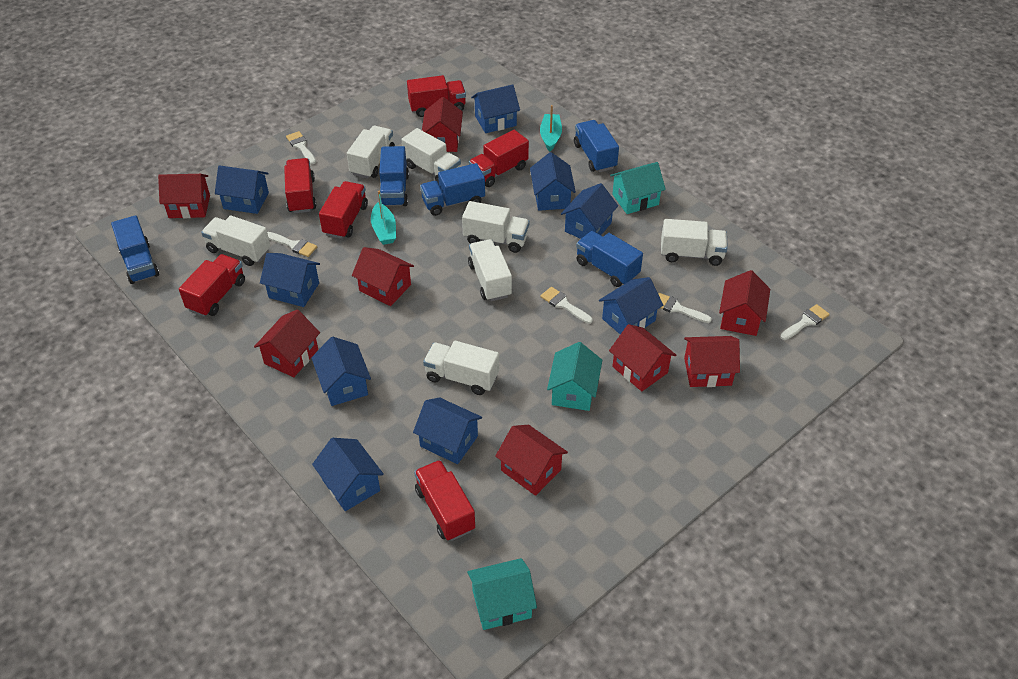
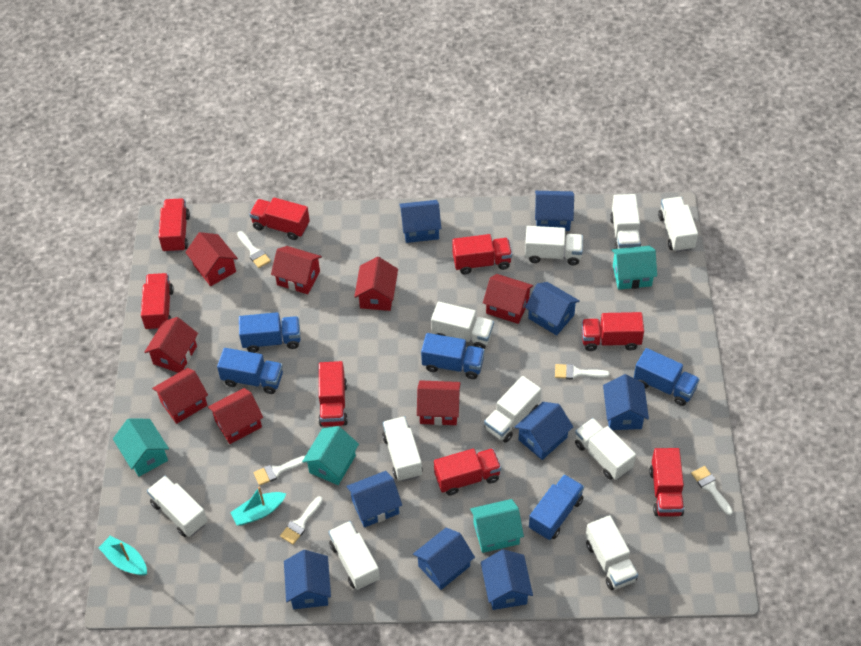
red truck: 6 -> 8
turquoise house: 3 -> 4
white truck: 7 -> 10

